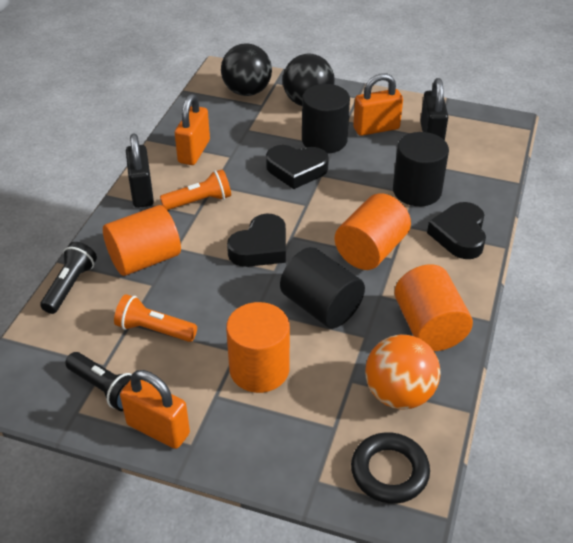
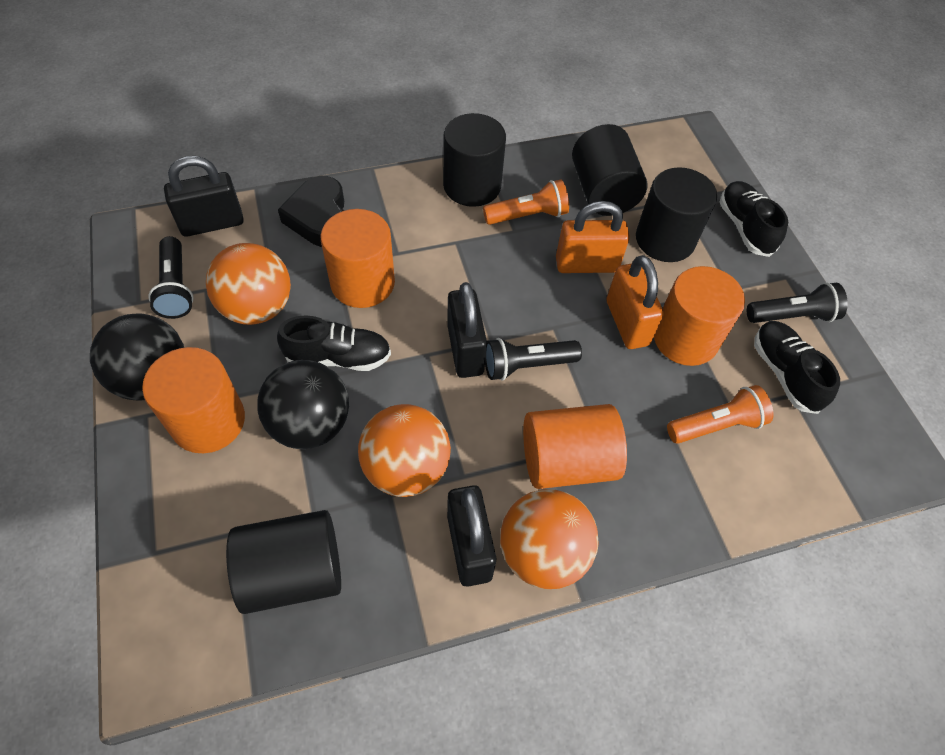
black cylinder: 3 -> 4
black flashlight: 2 -> 3
black heart: 3 -> 1
black padlock: 2 -> 3
black ring: 1 -> 0
black shoe: 0 -> 3
orange ball: 1 -> 3
orange padlock: 3 -> 2

